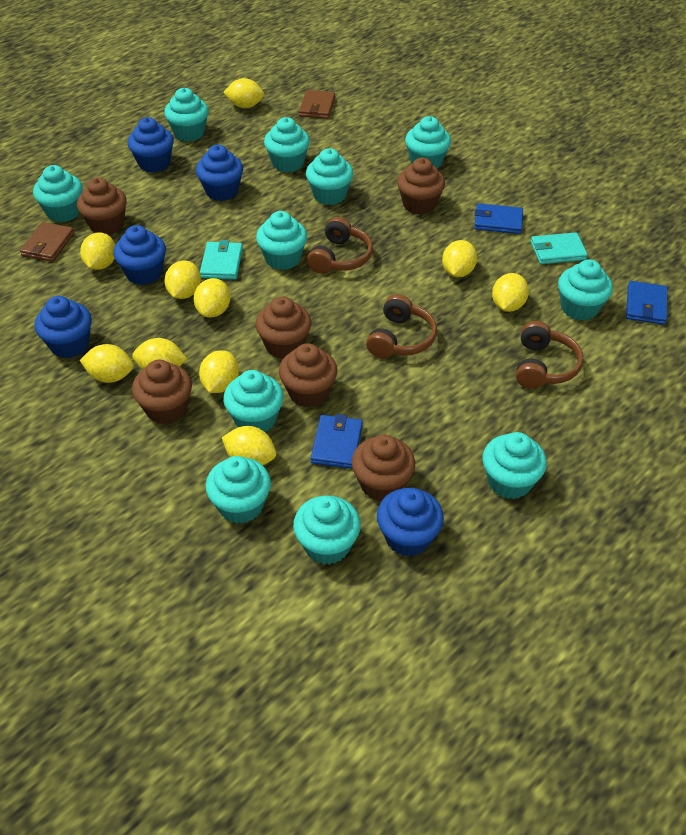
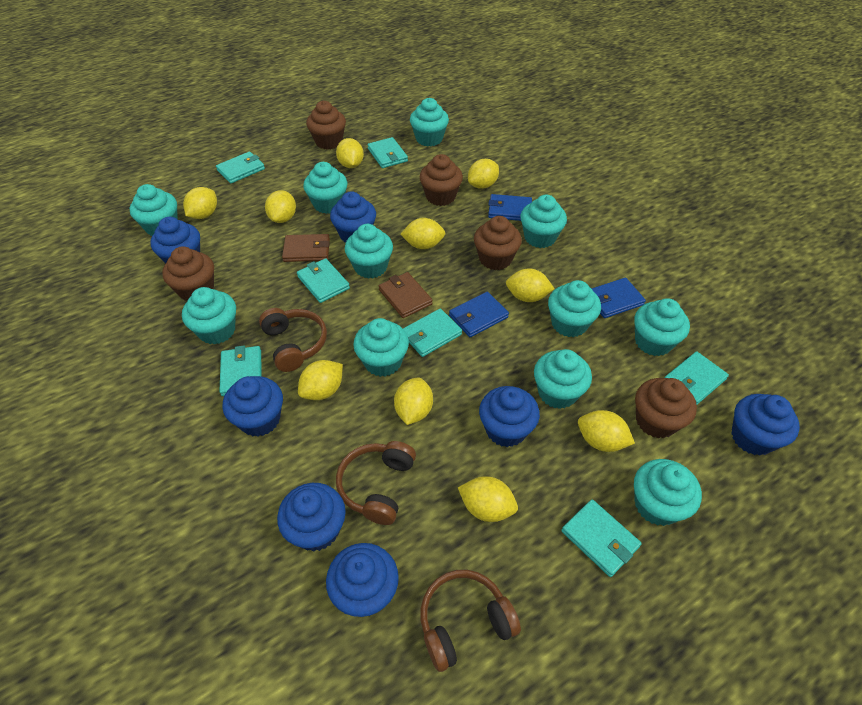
blue cupcake: 5 -> 7
brown cupcake: 6 -> 5
turquoise wallet: 2 -> 7

